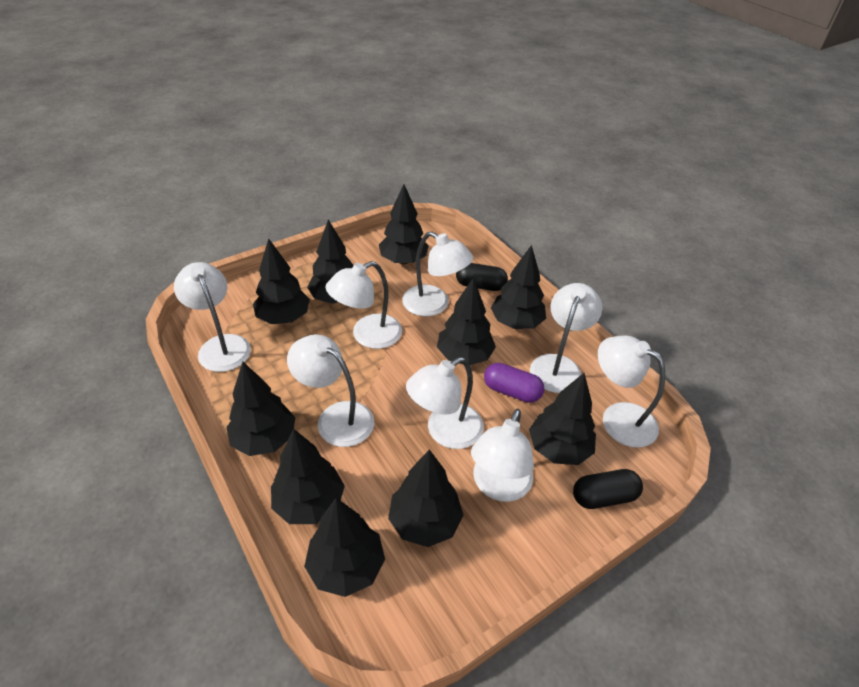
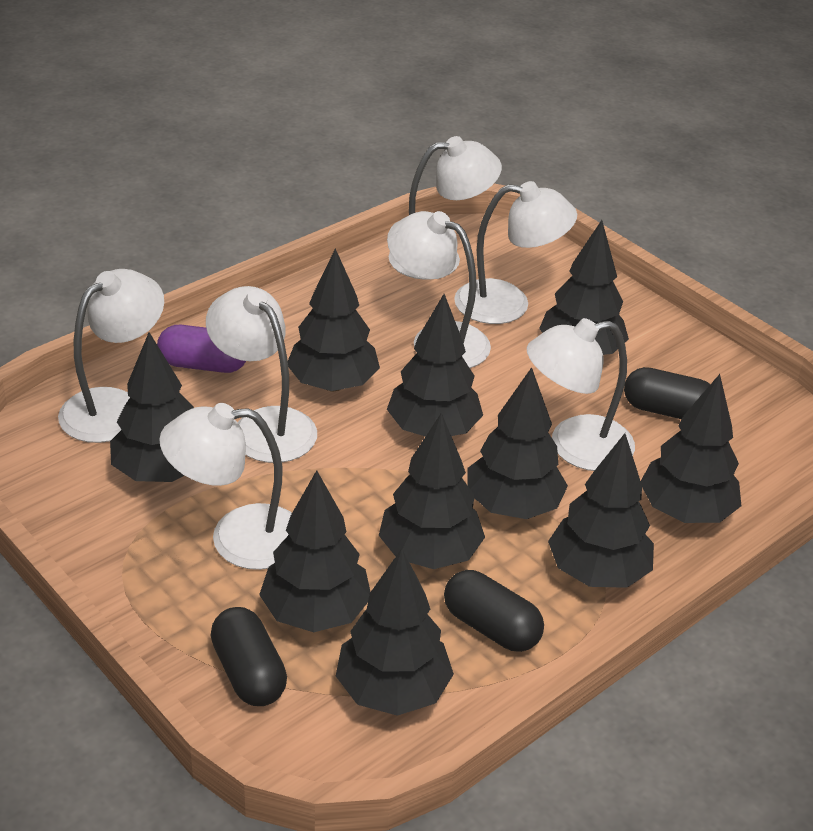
black capsule: 2 -> 3
white lamp: 8 -> 7

